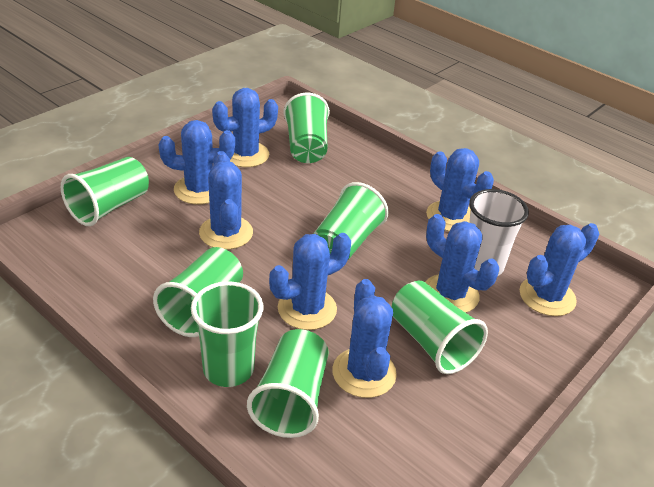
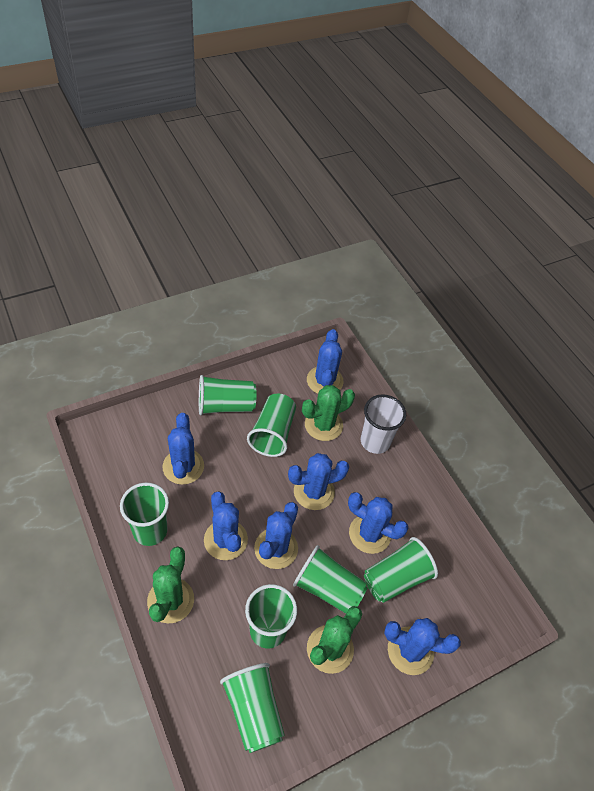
blue cactus: 8 -> 7
green cactus: 0 -> 3

